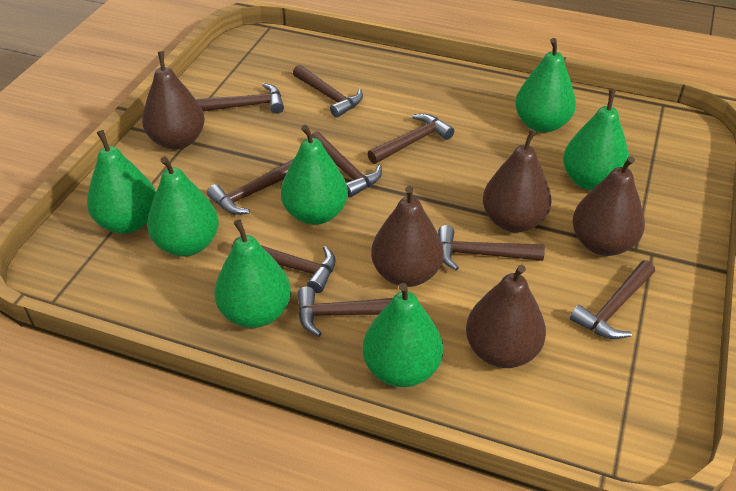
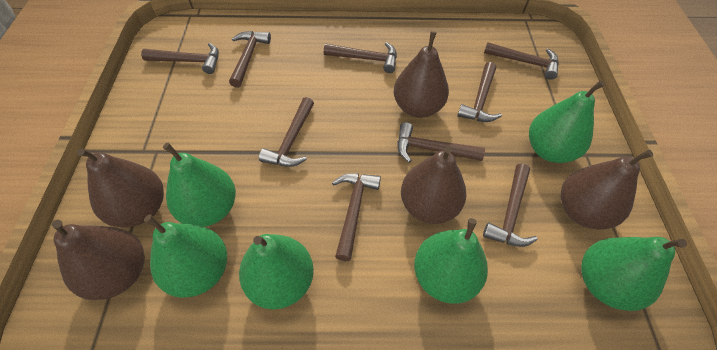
green pear: 7 -> 6

